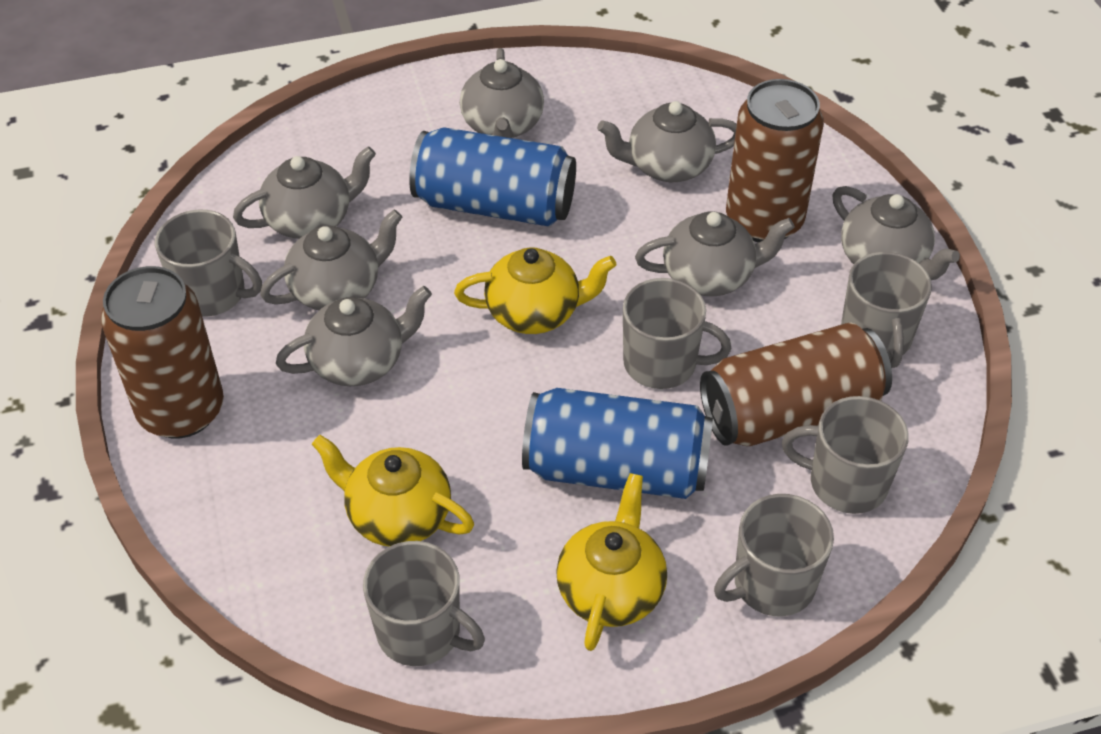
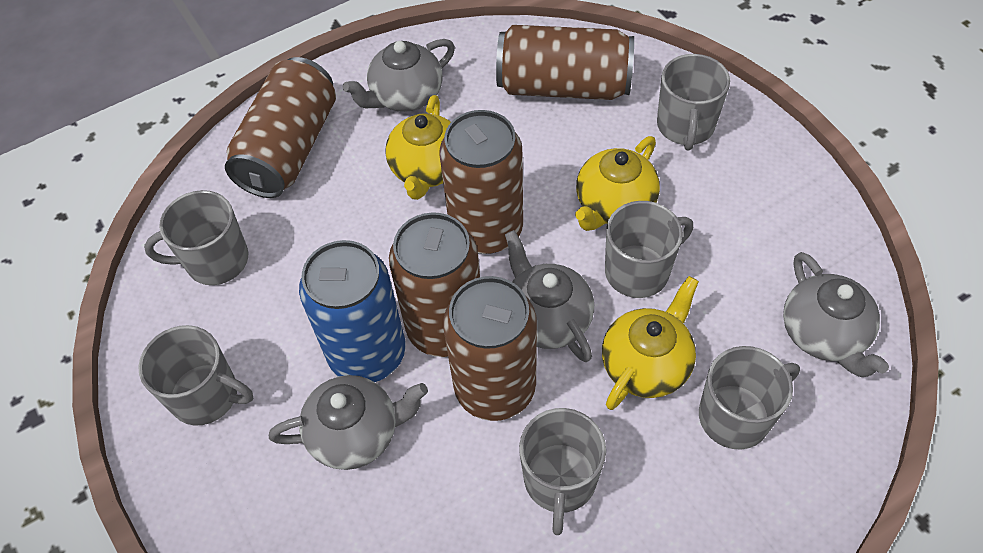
blue can: 2 -> 1
brown can: 3 -> 5
grey teapot: 7 -> 4

